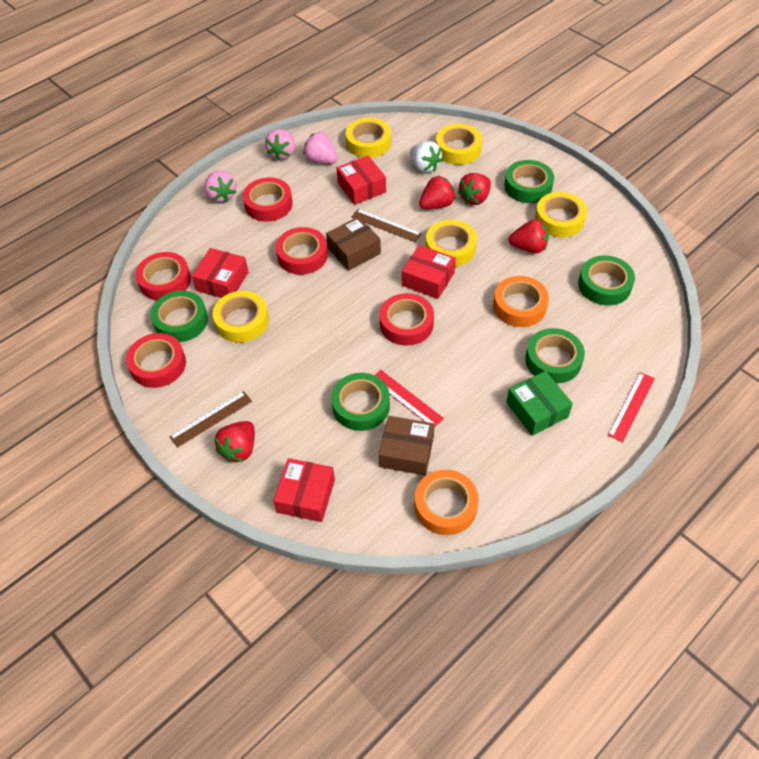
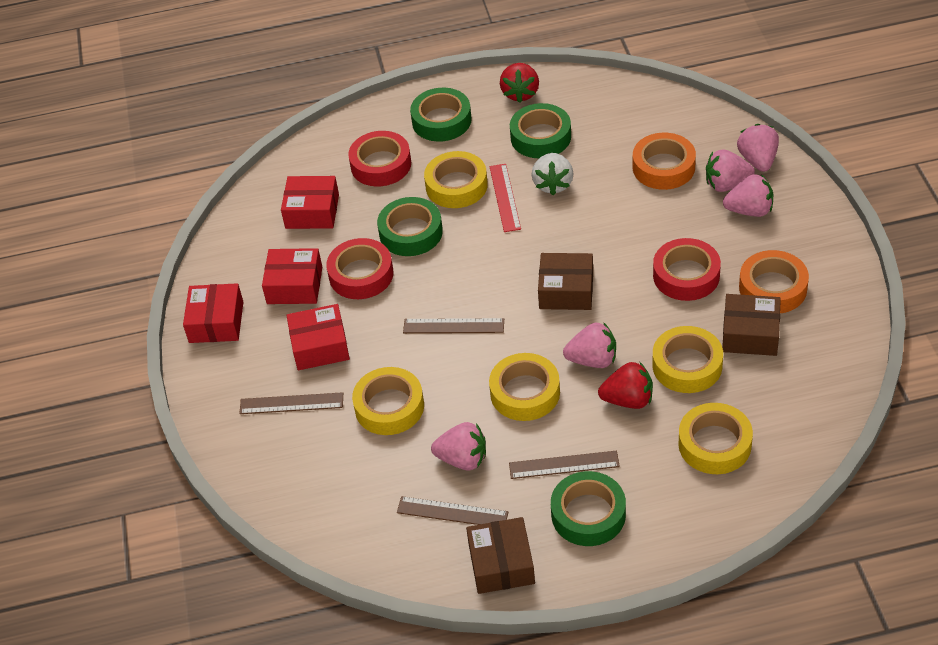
brown box: 2 -> 3
brown ruler: 2 -> 4
green box: 1 -> 0
green tape: 5 -> 4
pink strawberry: 3 -> 5
red ruler: 2 -> 1
red strawberry: 4 -> 2
red tape: 5 -> 3

